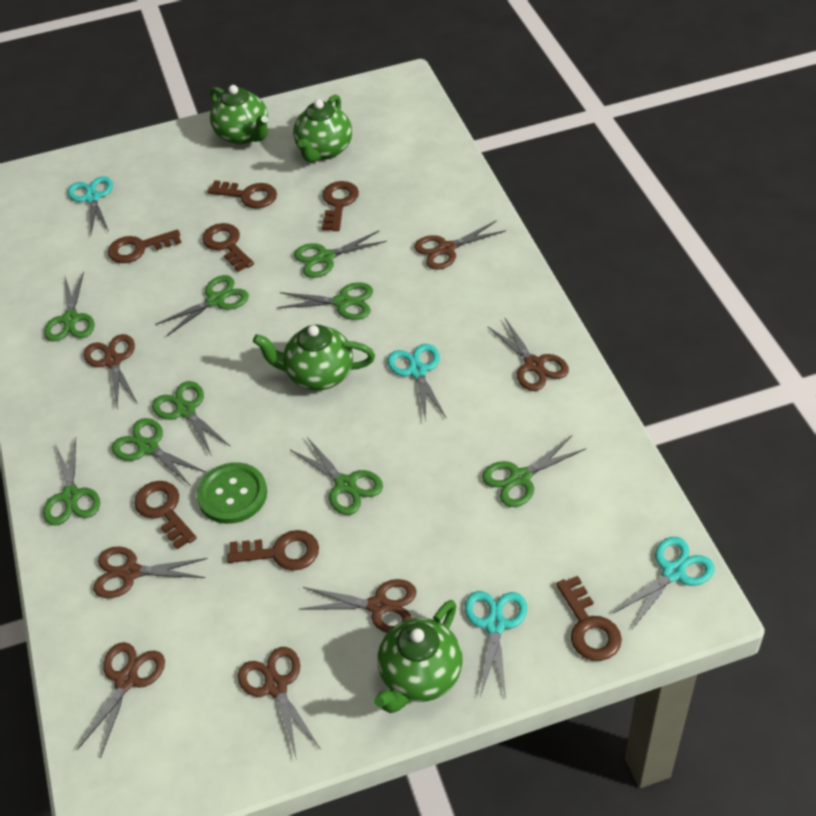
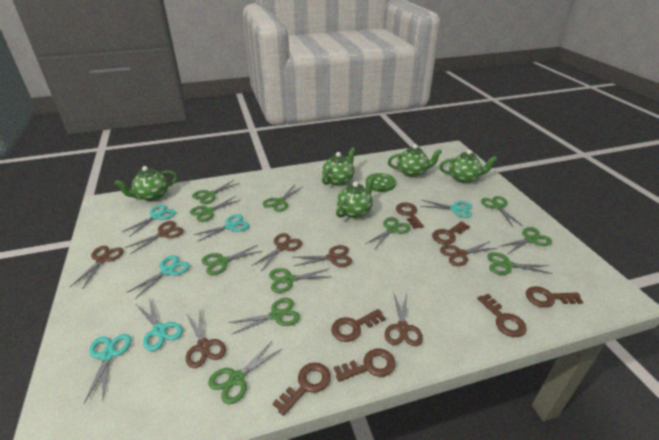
green scissors: 9 -> 11
green teapot: 4 -> 5
turquoise scissors: 4 -> 6

